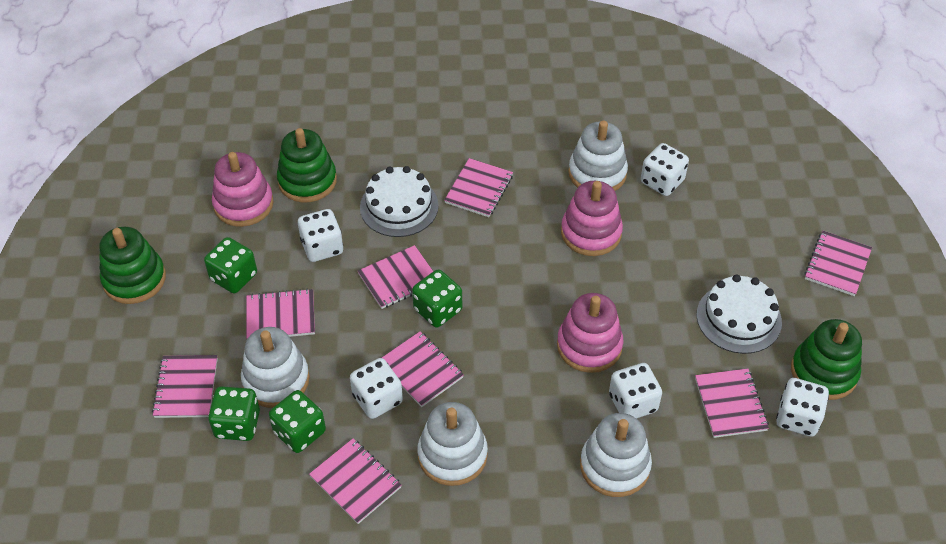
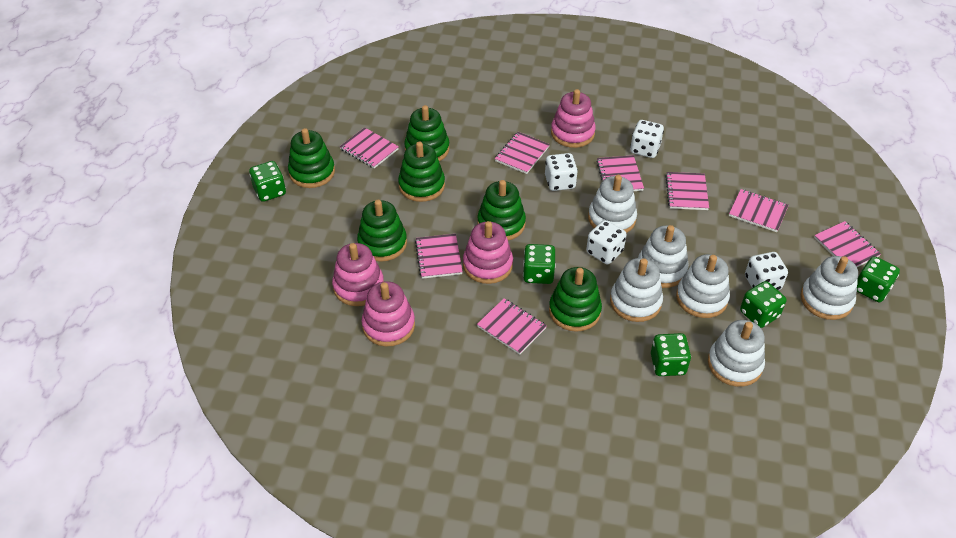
green dice: 4 -> 5
green stacking toy: 3 -> 6
pink stacking toy: 3 -> 4
white cake: 2 -> 0
white dice: 5 -> 4
white stacking toy: 4 -> 6

